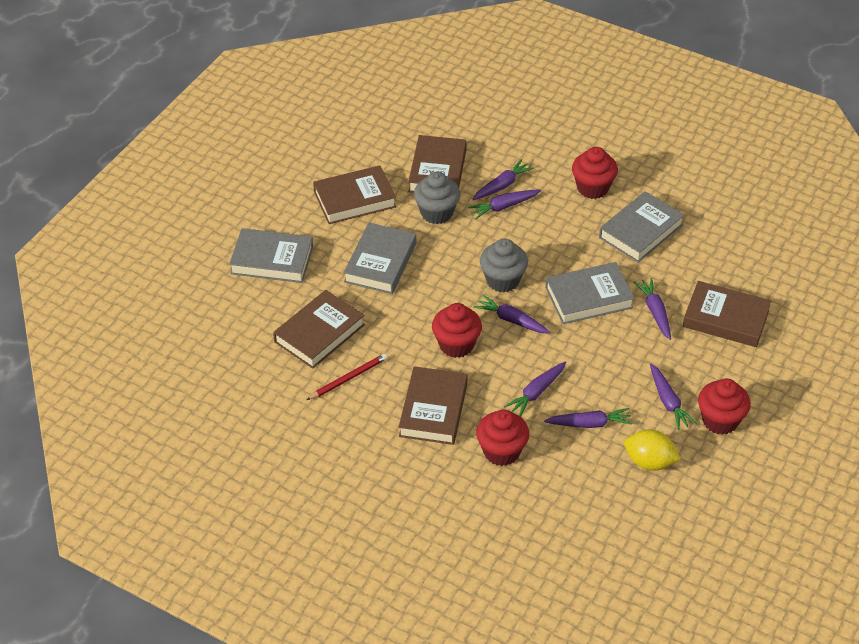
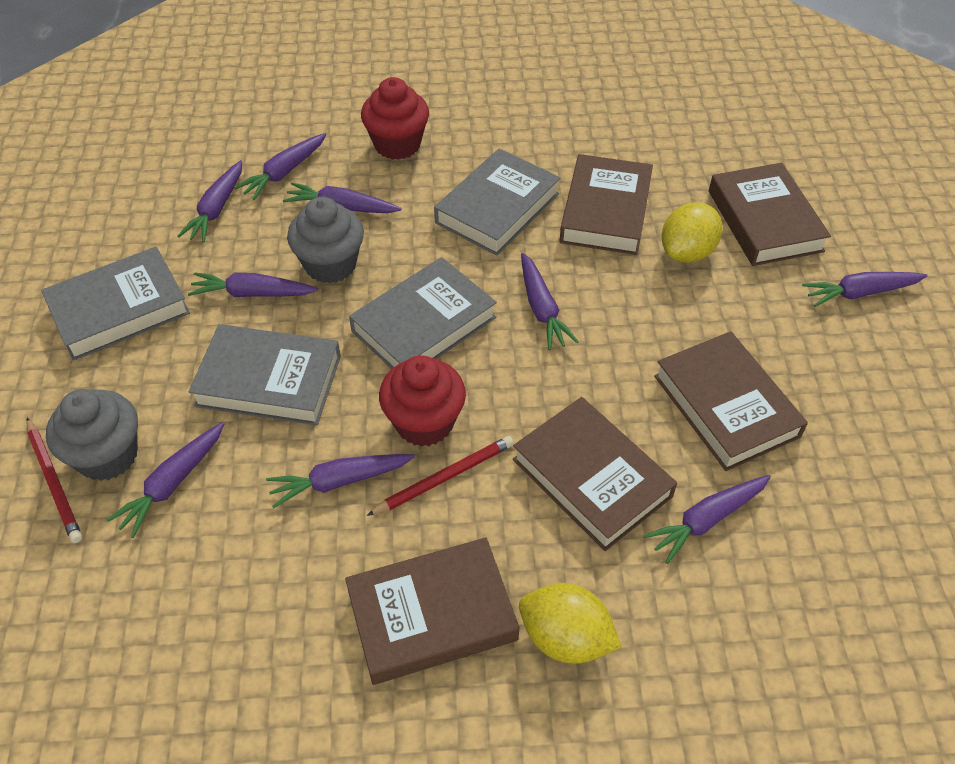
purple carrot: 7 -> 9
red cupcake: 4 -> 2
red pencil: 1 -> 2
yellow lemon: 1 -> 2

